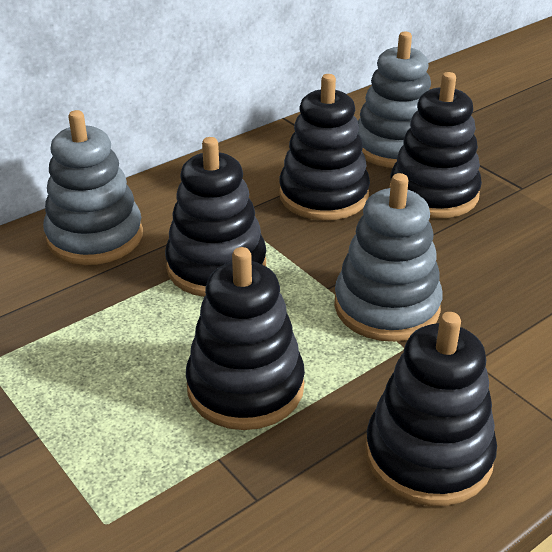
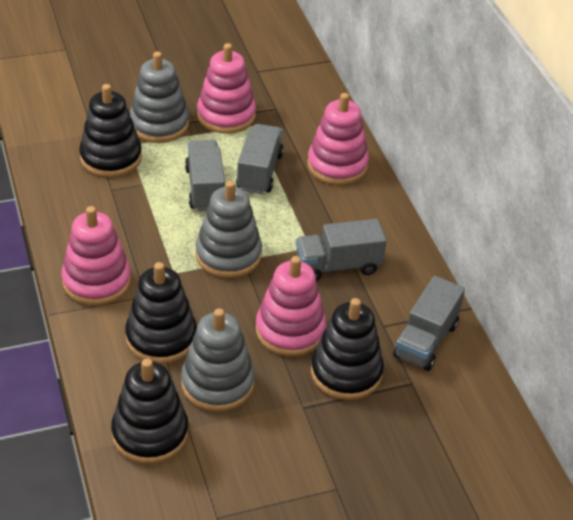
black stacking toy: 5 -> 4
grey truck: 0 -> 4
pink stacking toy: 0 -> 4

